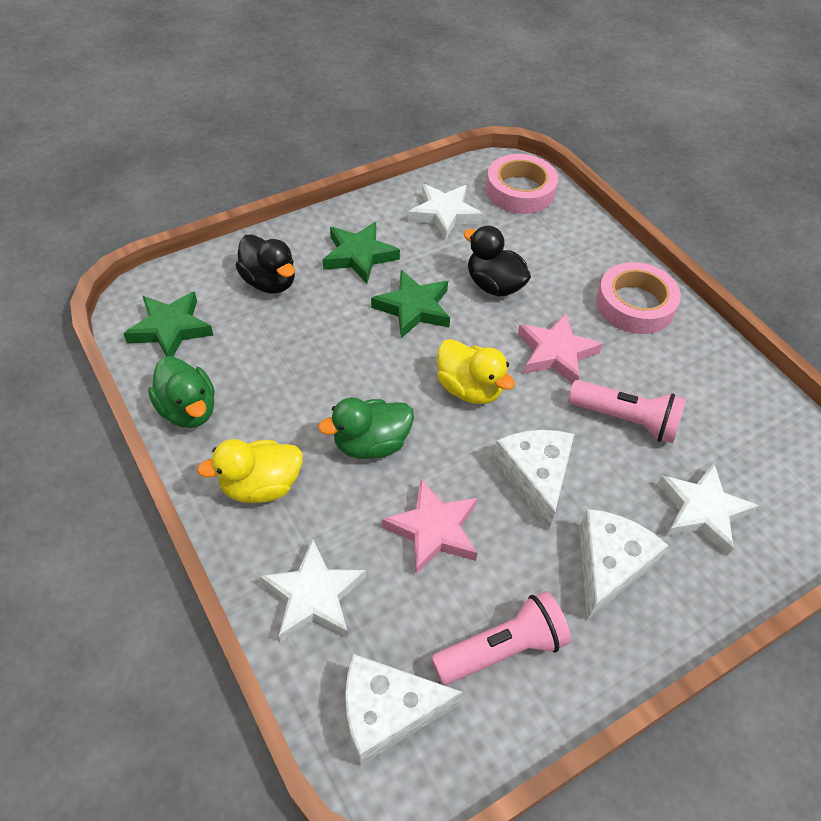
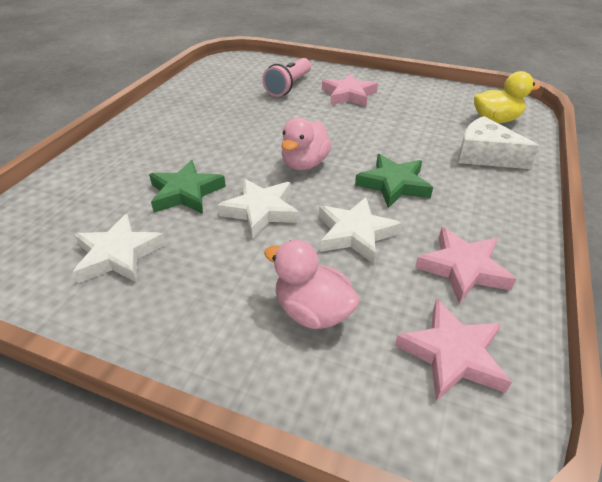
black duck: 2 -> 0
green duck: 2 -> 0
green star: 3 -> 2
pink duck: 0 -> 2
pink flashlight: 2 -> 1
pink star: 2 -> 3
pink tape: 2 -> 0
white cheese: 3 -> 1
yellow duck: 2 -> 1

